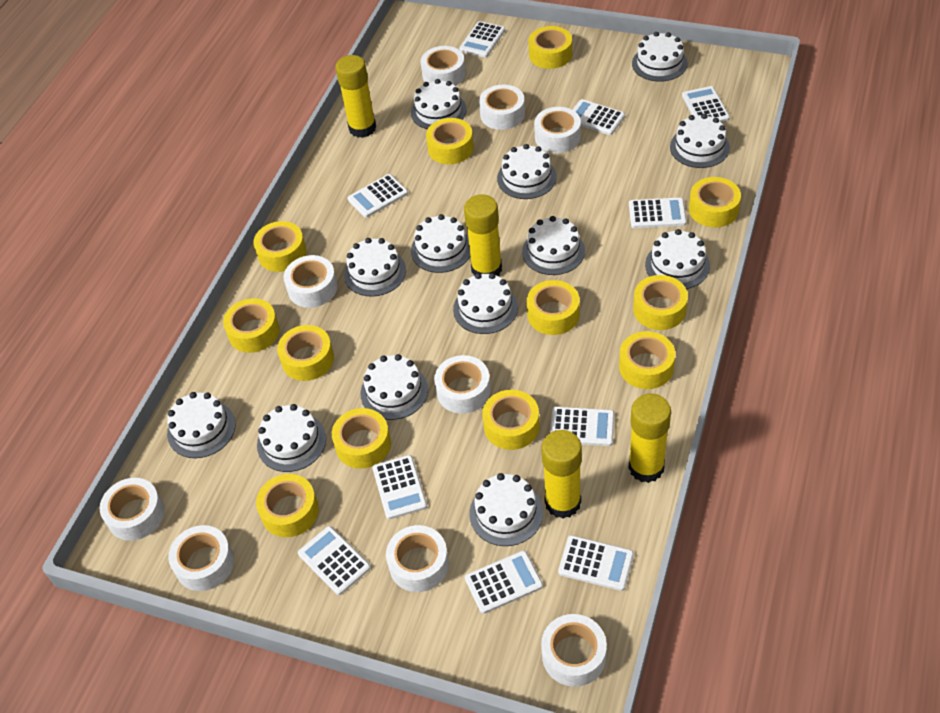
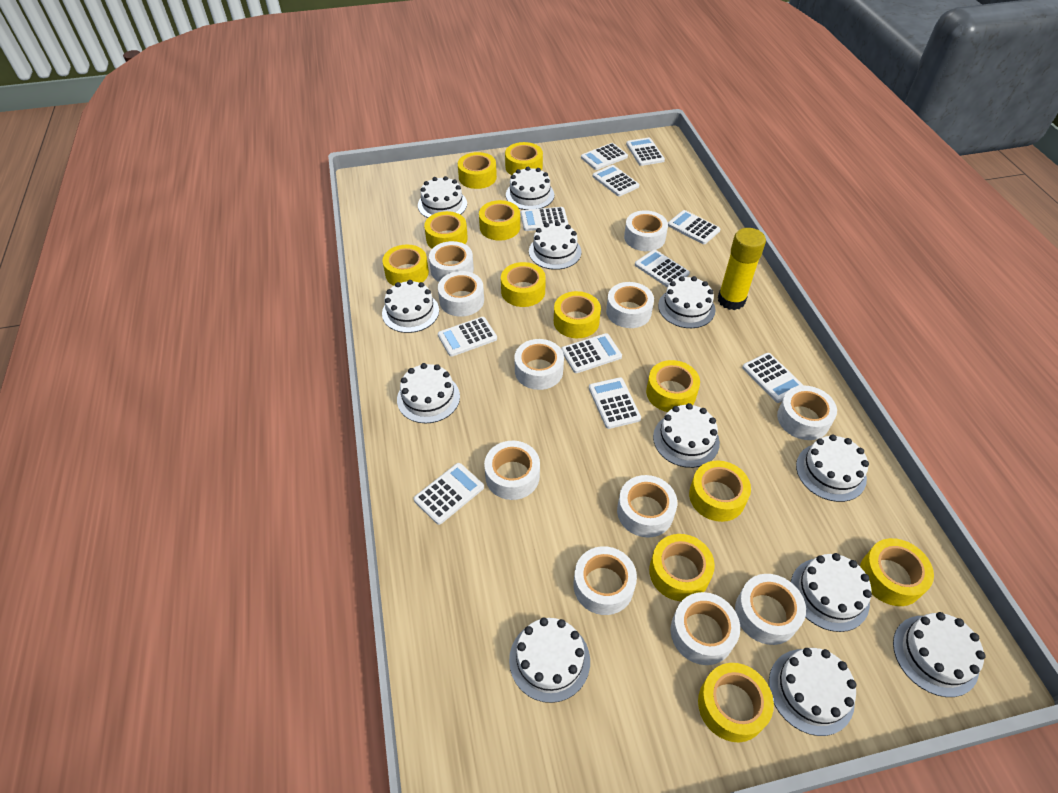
white cake: 13 -> 12
white calculator: 10 -> 11
white tape: 9 -> 11
yellow glue stick: 4 -> 1

